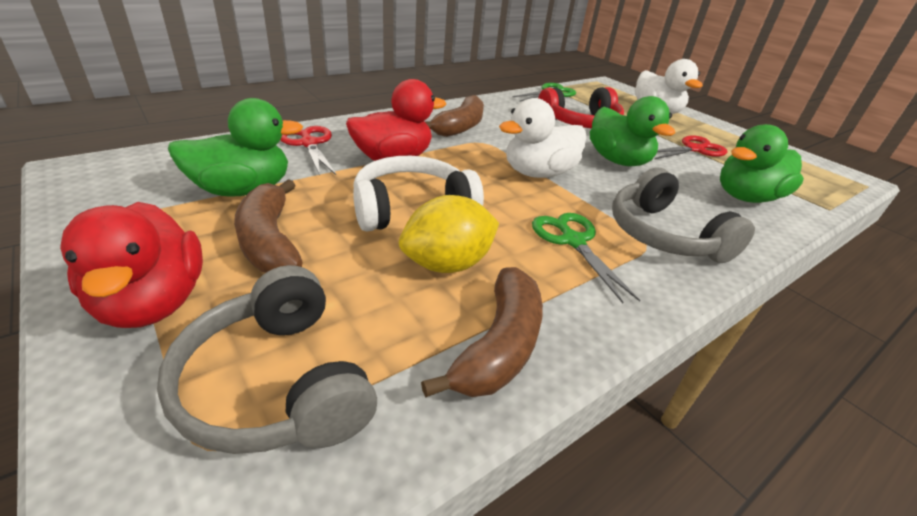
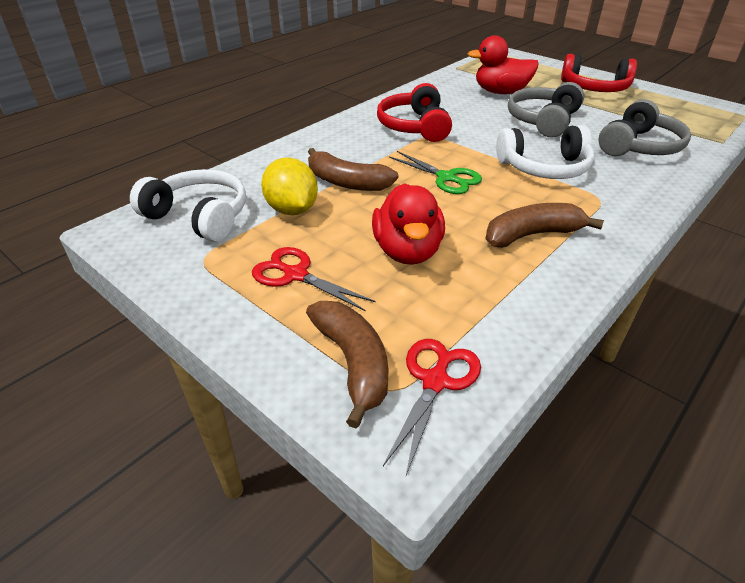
green duck: 3 -> 0
green scissors: 2 -> 1
red headphones: 1 -> 2
white duck: 2 -> 0
white headphones: 1 -> 2

